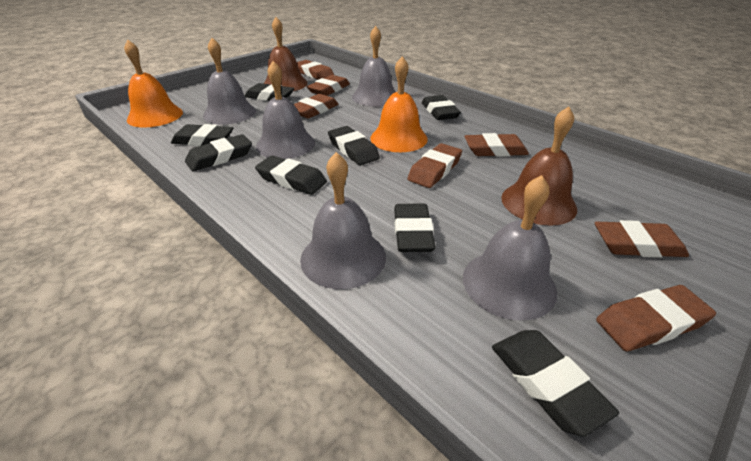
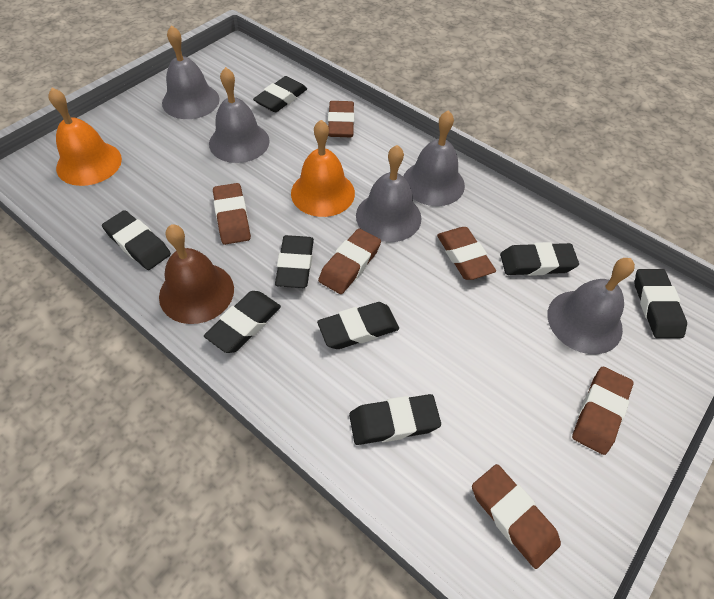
brown bell: 2 -> 1
brown eraser: 7 -> 6

